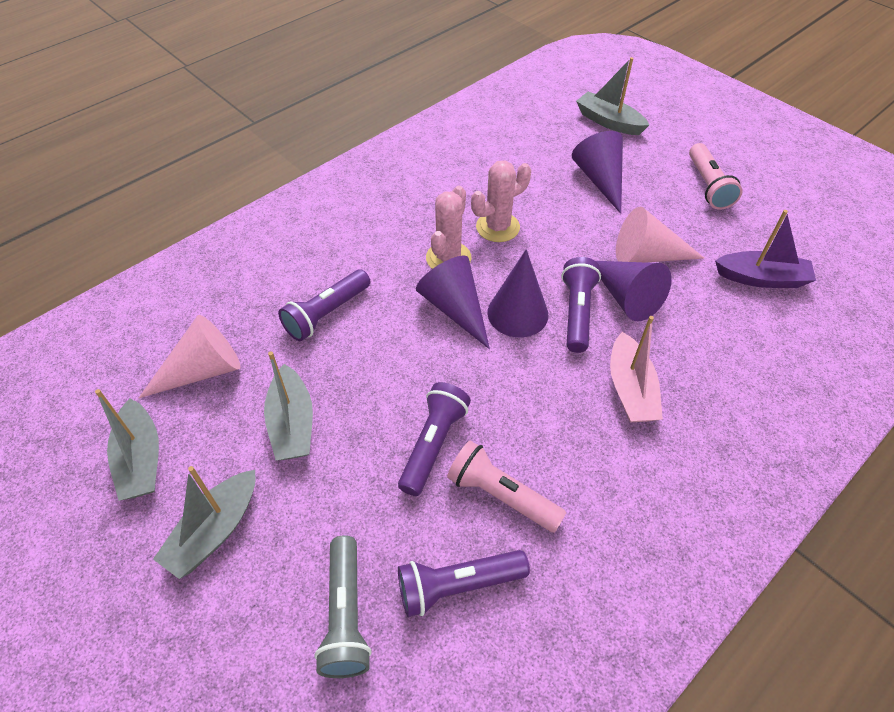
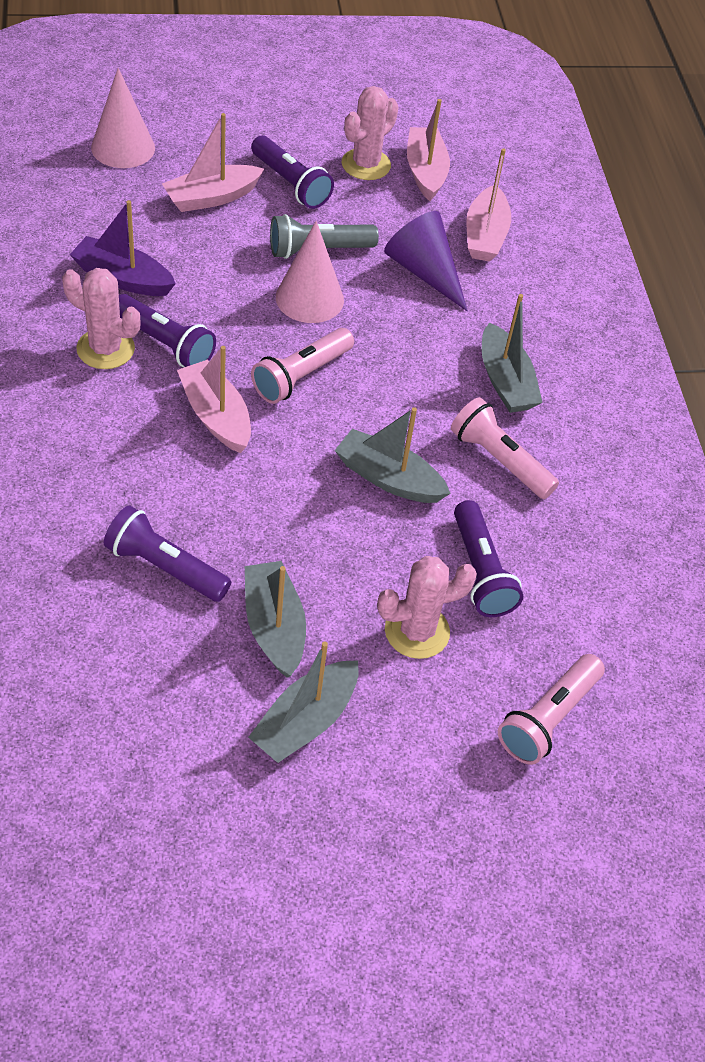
pink boat: 1 -> 4
pink cactus: 2 -> 3
pink flashlight: 2 -> 3
purple cone: 4 -> 1

